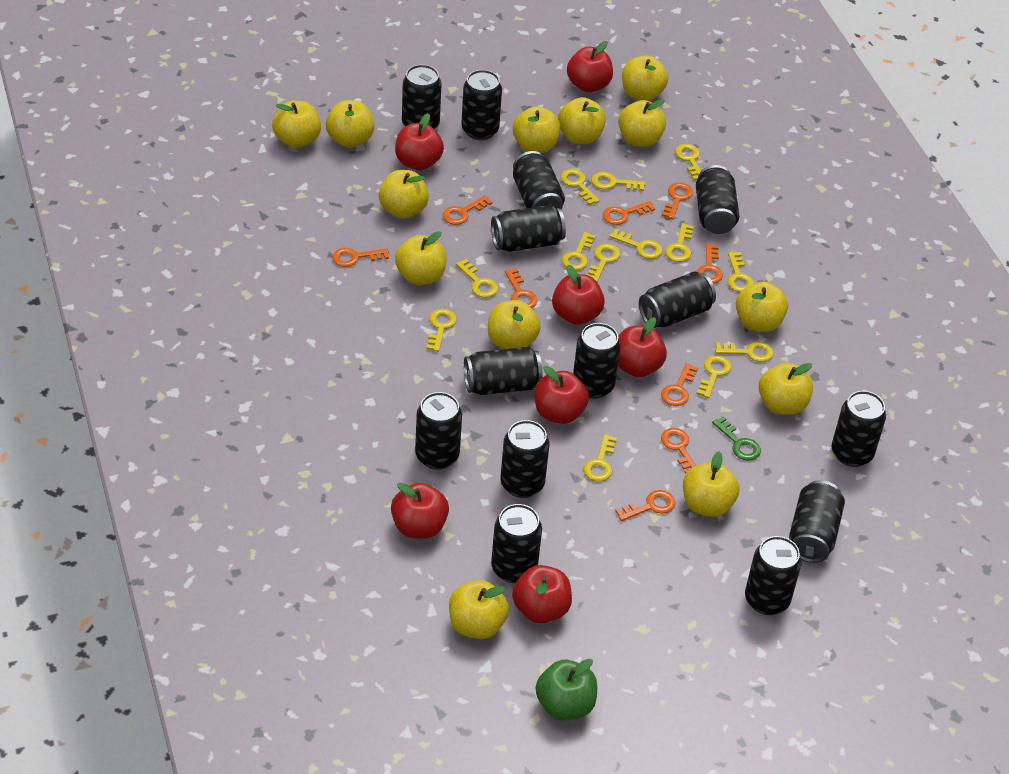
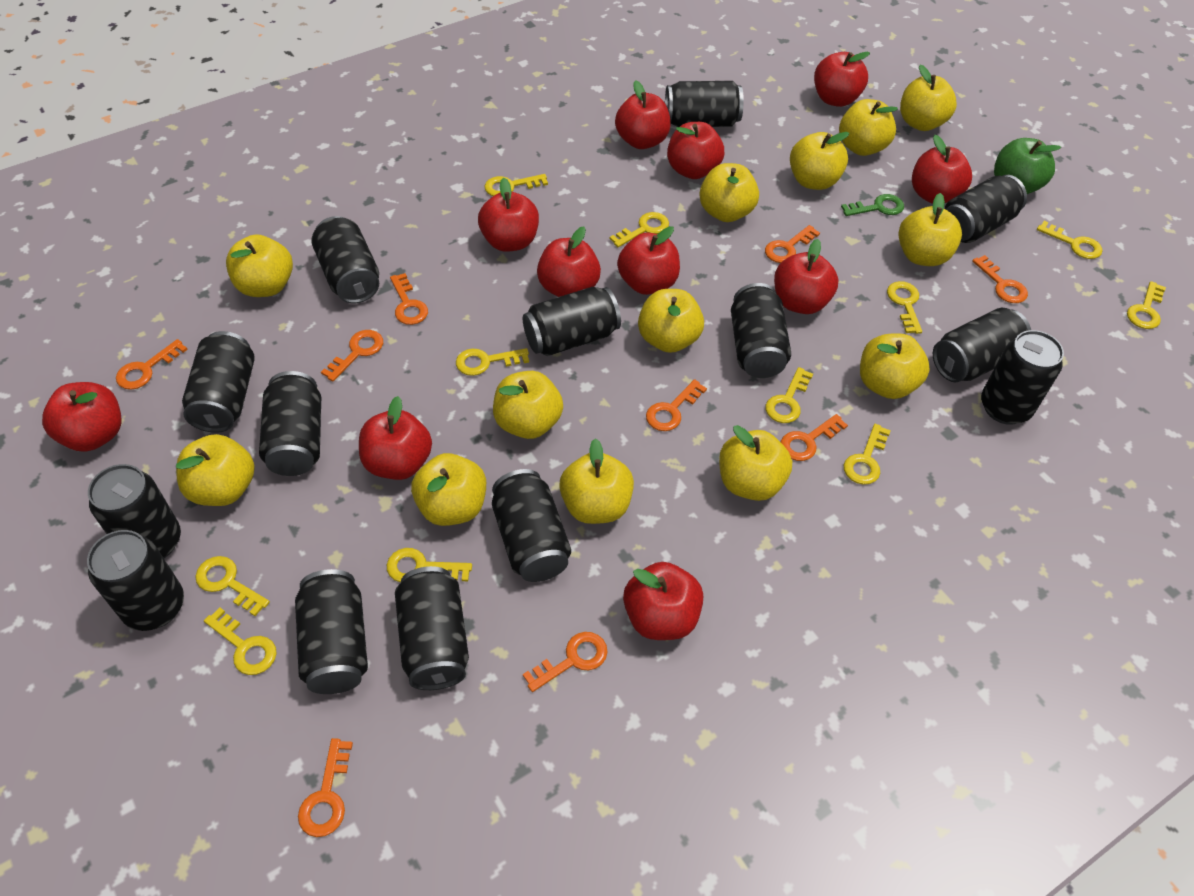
red apple: 7 -> 11
yellow key: 13 -> 11

